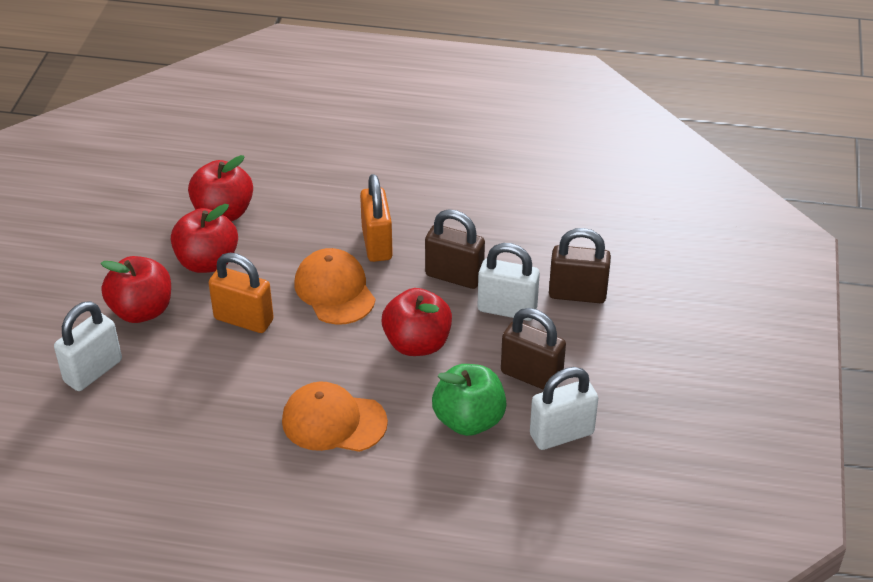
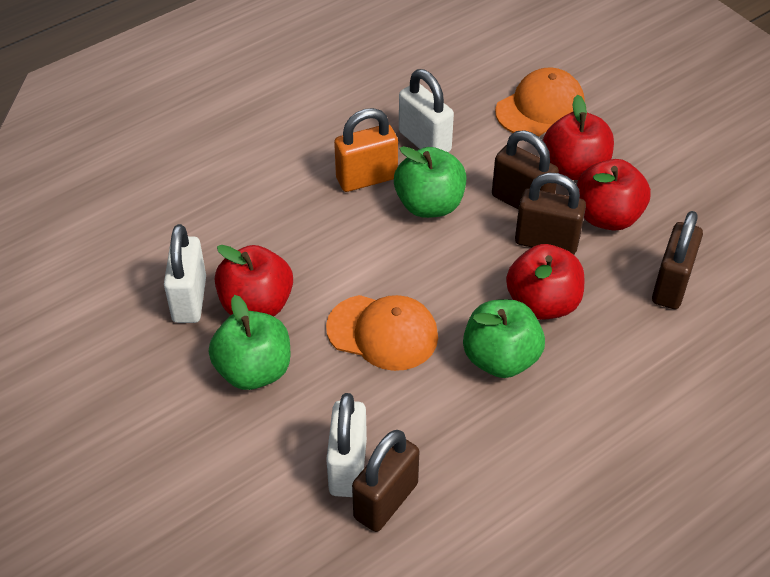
brown padlock: 3 -> 4
green apple: 1 -> 3
orange padlock: 2 -> 1

